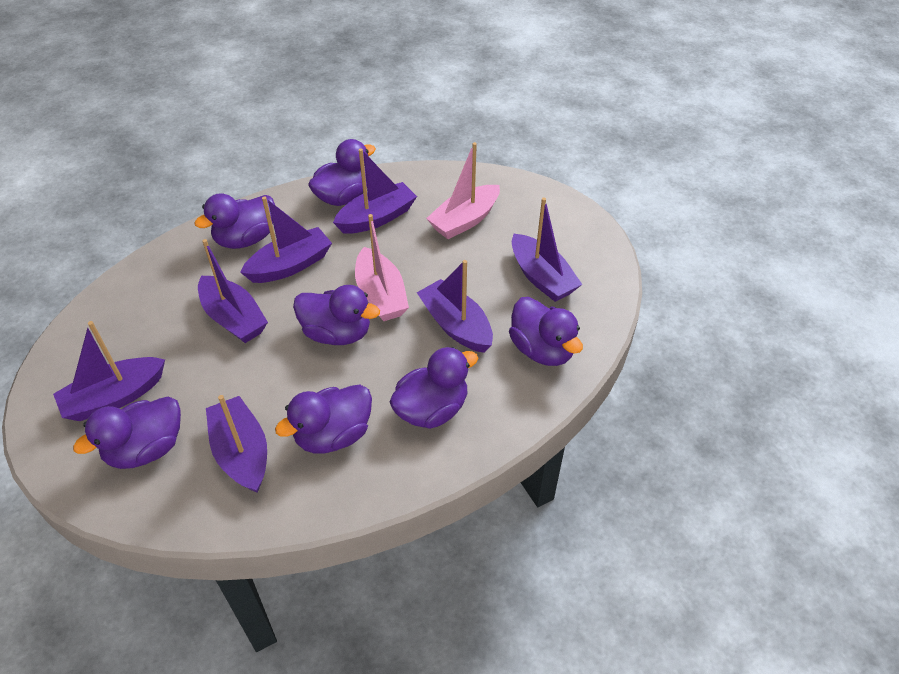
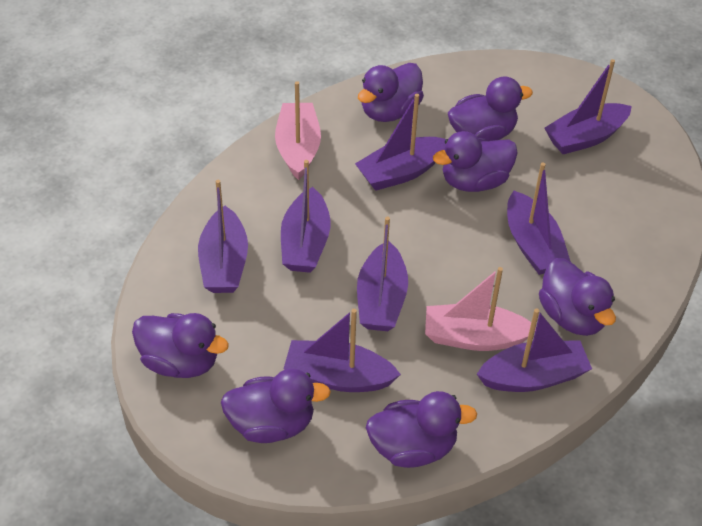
purple boat: 7 -> 8

